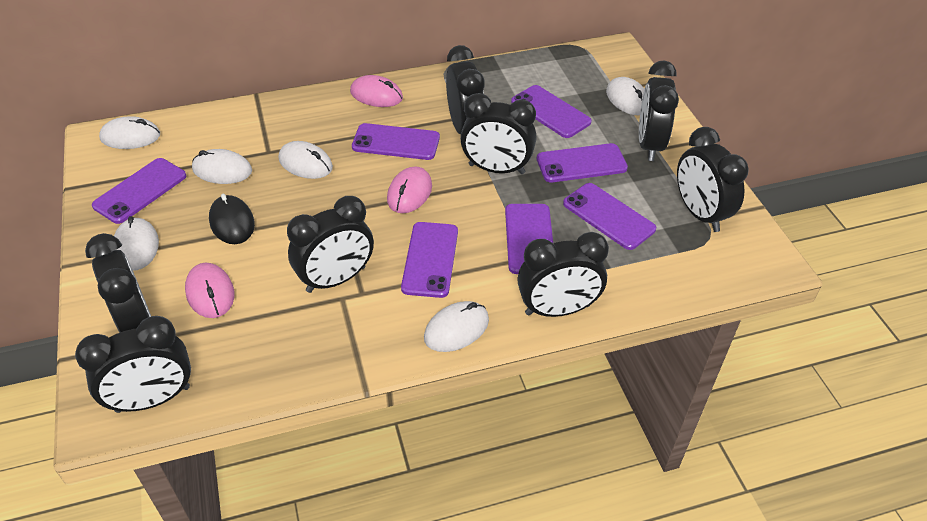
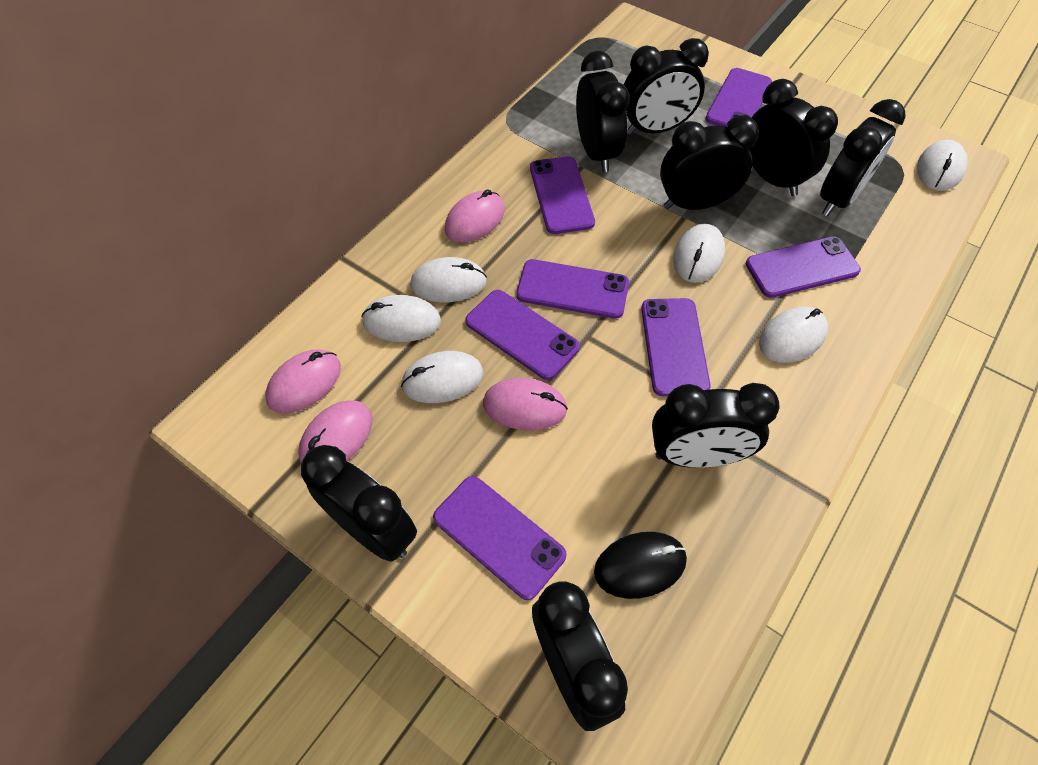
pink mouse: 3 -> 4

